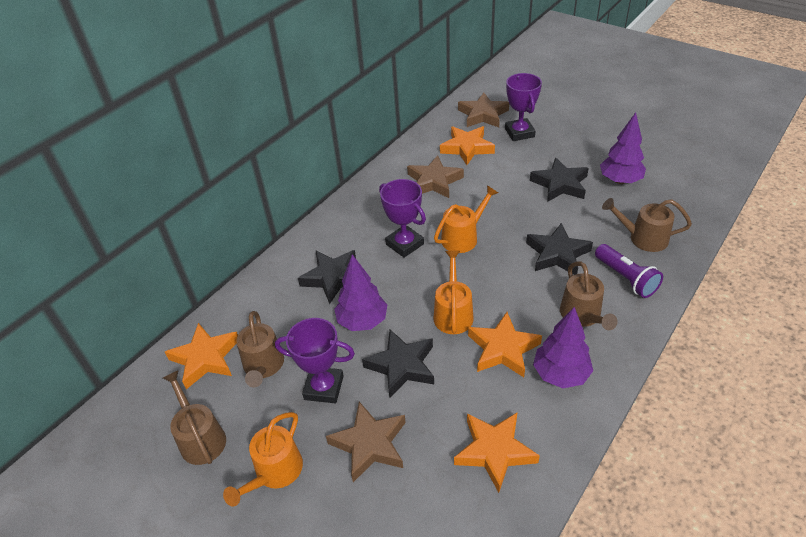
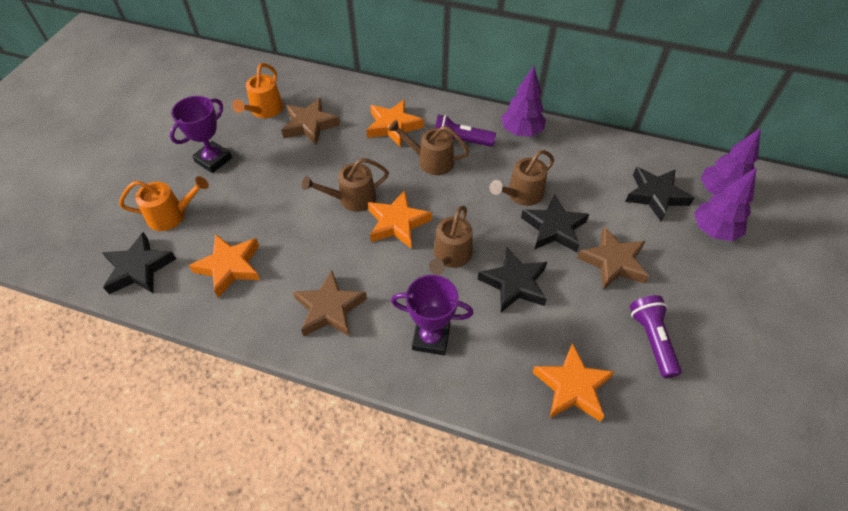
orange watering can: 3 -> 2
purple flashlight: 1 -> 2
purple trophy: 3 -> 2

